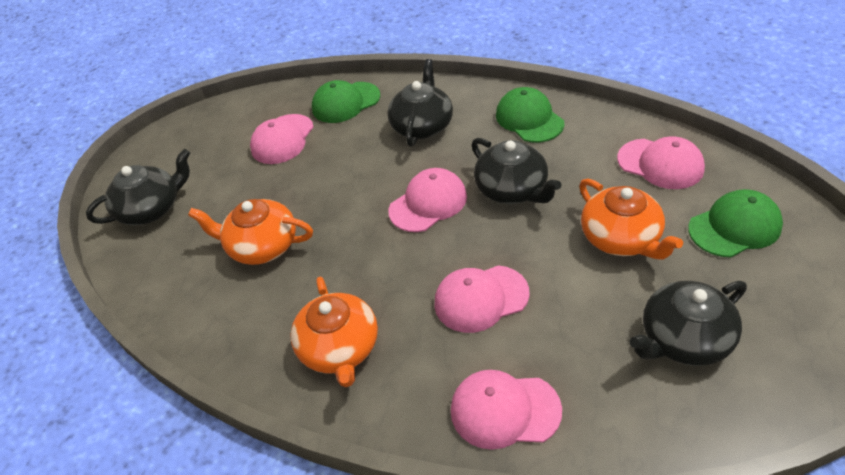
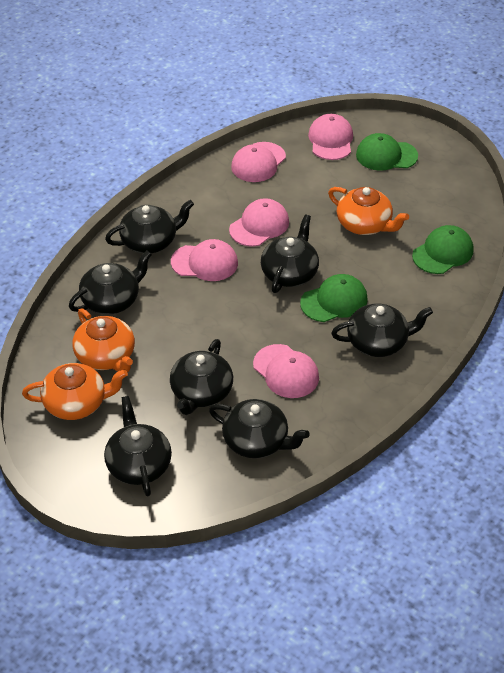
black teapot: 4 -> 7

